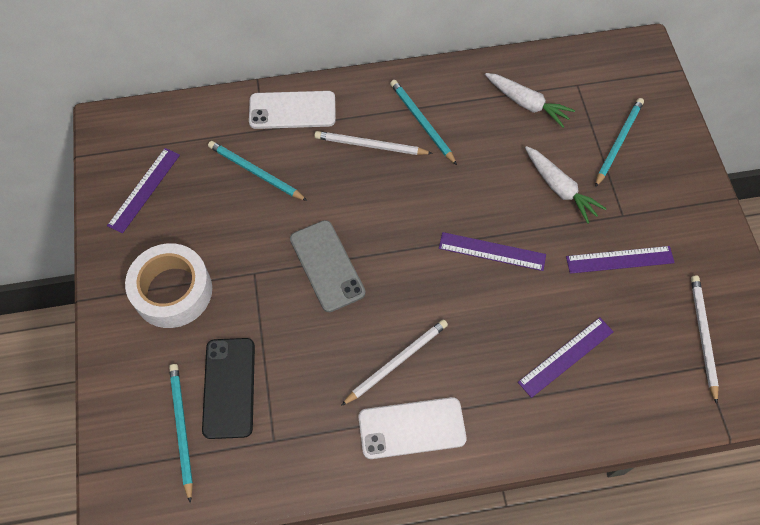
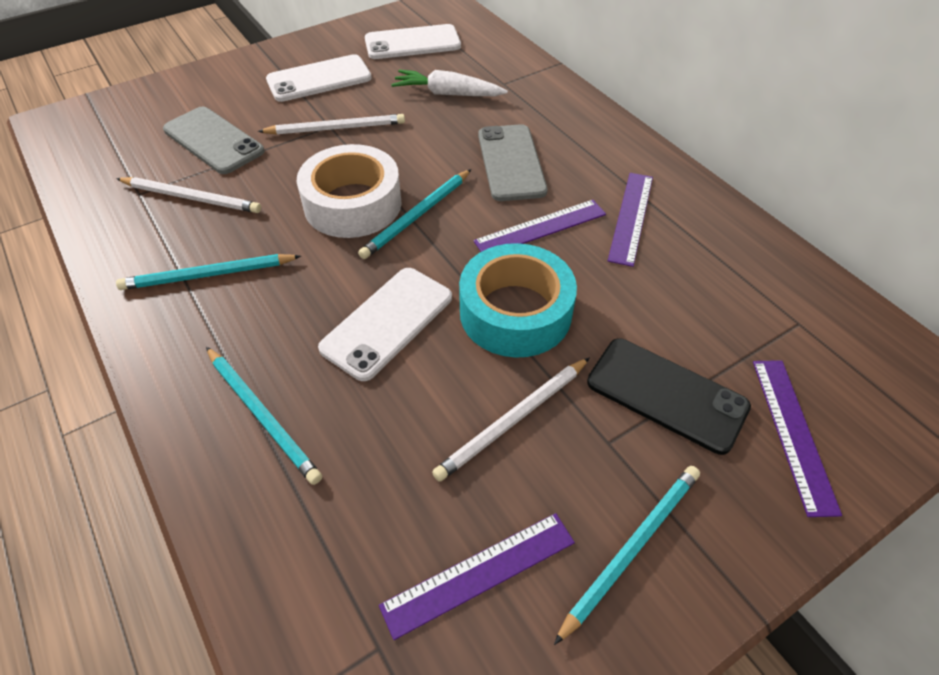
grey phone: 1 -> 2
turquoise tape: 0 -> 1
white carrot: 2 -> 1
white phone: 2 -> 3

